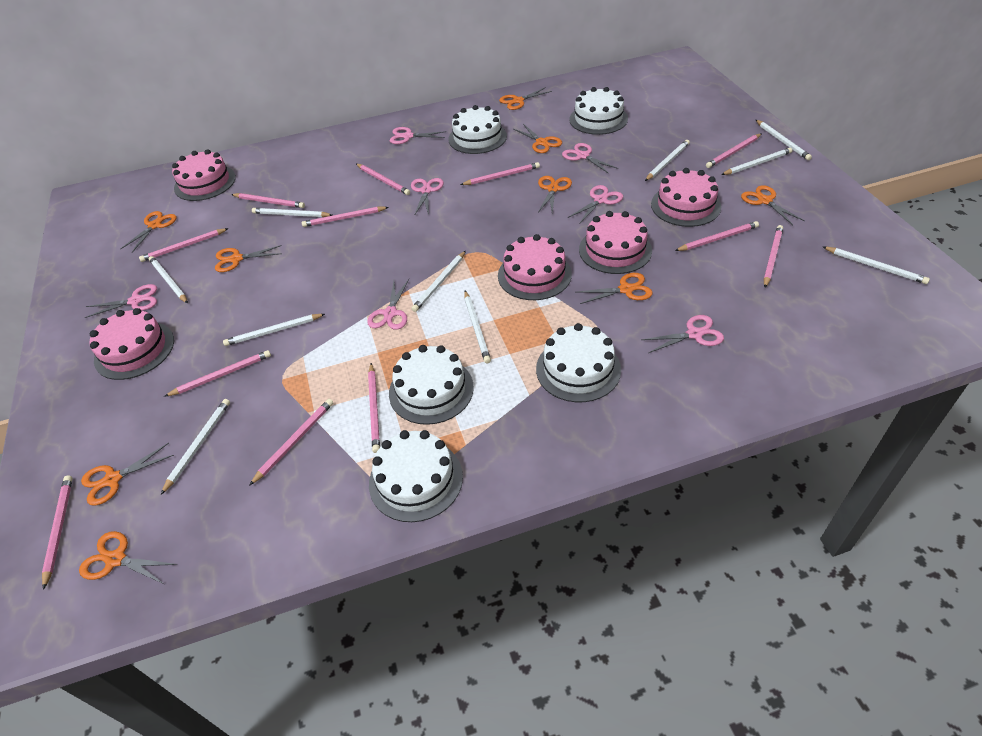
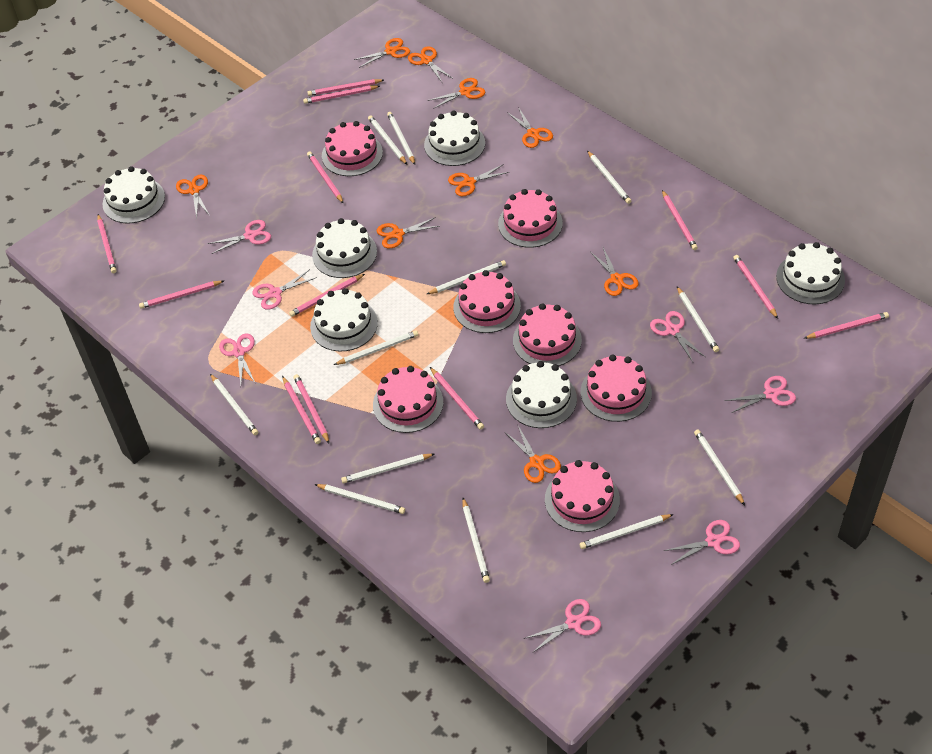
pink cake: 5 -> 7
white cake: 5 -> 6
white pencil: 10 -> 12

